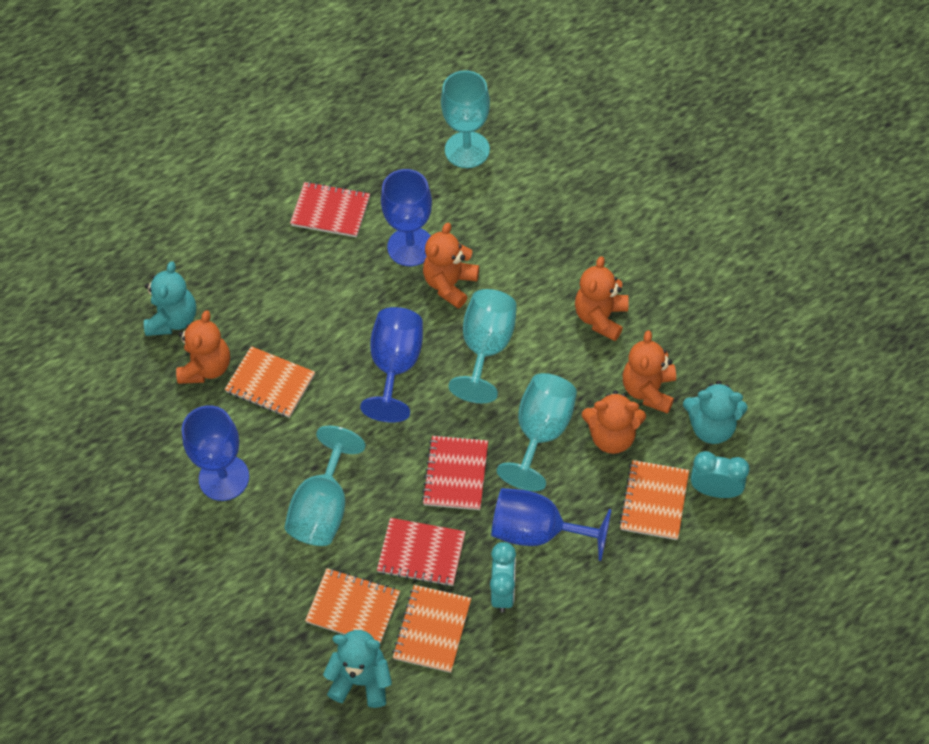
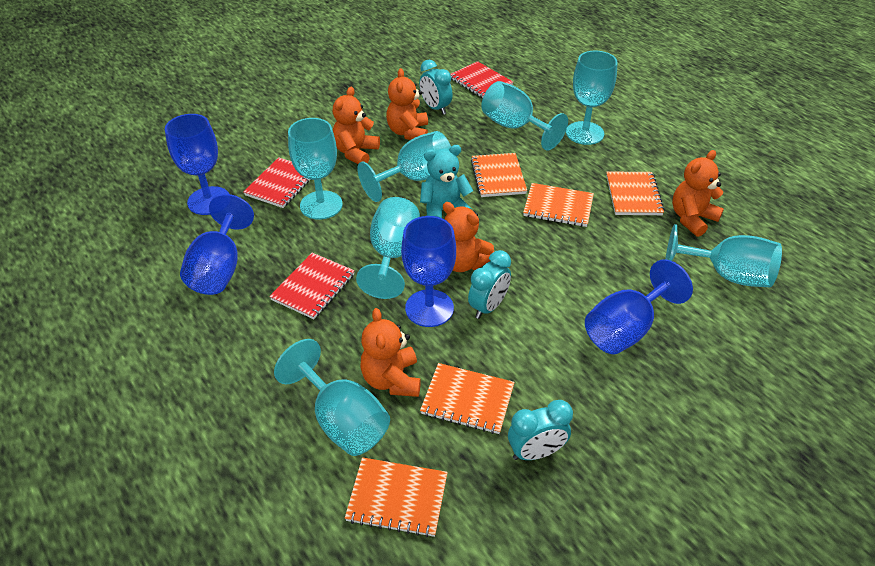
orange notebook: 4 -> 5
turquoise clock: 2 -> 3
turquoise goblet: 4 -> 7
turquoise teddy bear: 3 -> 1

